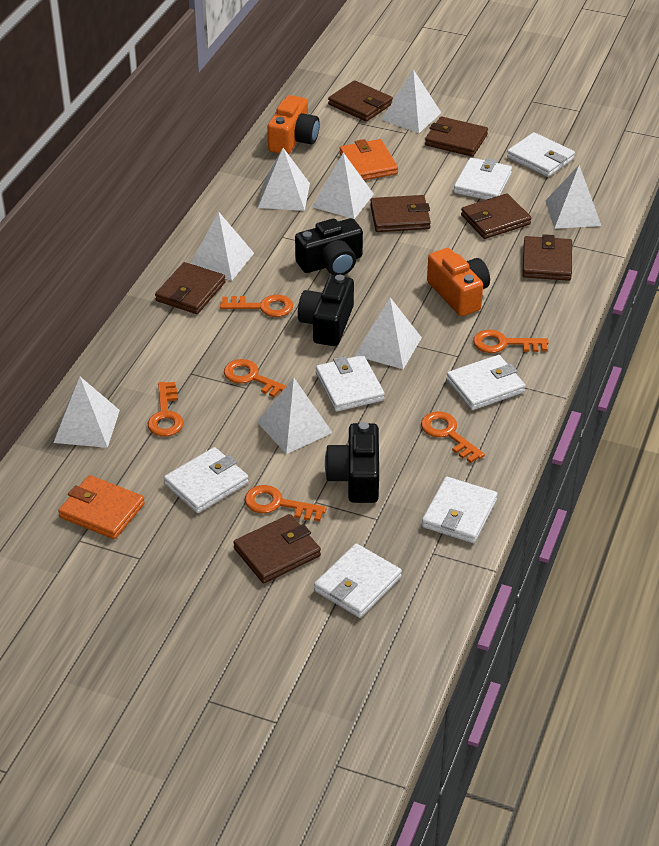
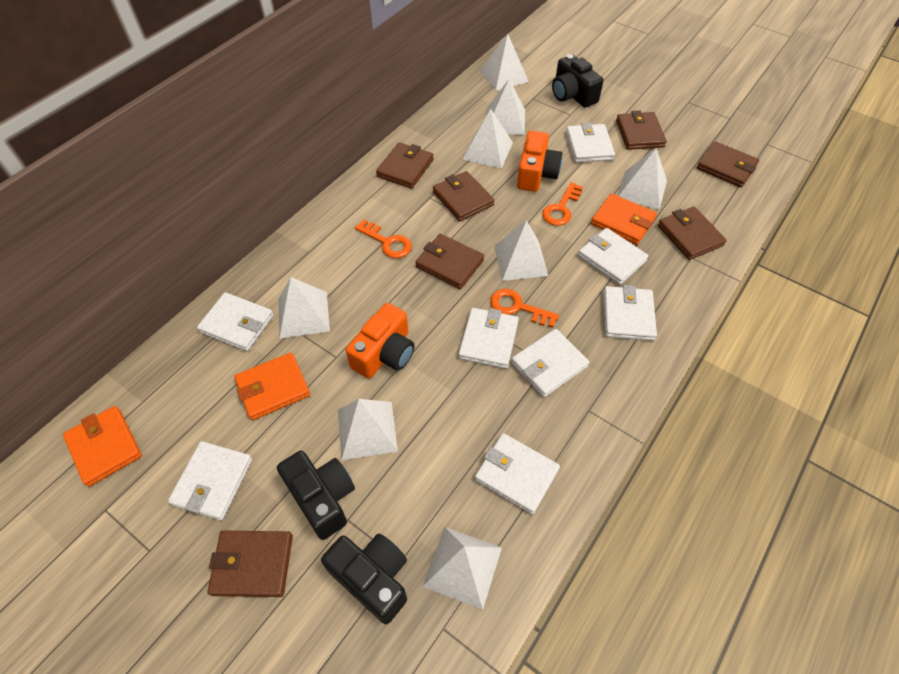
orange key: 6 -> 3
orange wallet: 2 -> 3
white wallet: 7 -> 8

